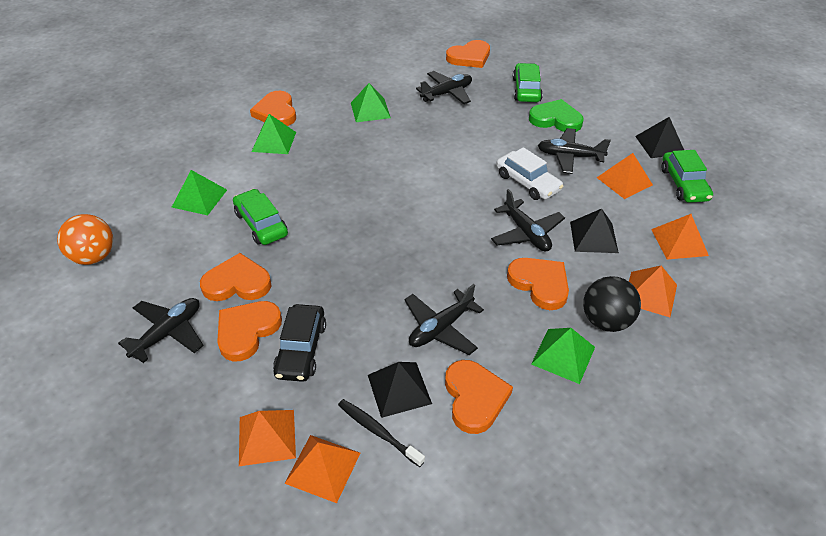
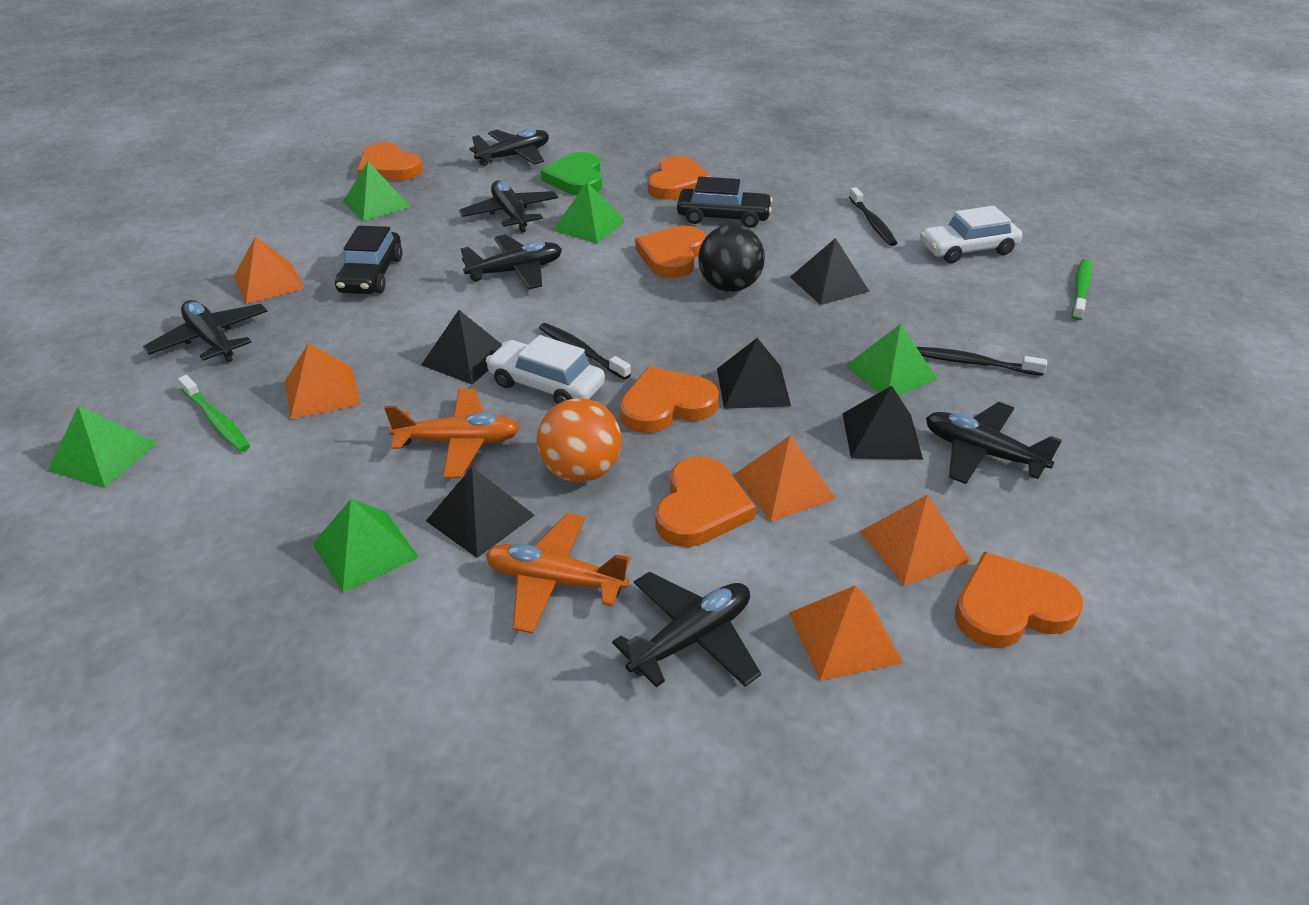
black car: 1 -> 2
black plane: 5 -> 6
black pyramid: 3 -> 5
black toothbrush: 1 -> 3
green car: 3 -> 0
green pyramid: 4 -> 5
green toothbrush: 0 -> 2
orange plane: 0 -> 2
white car: 1 -> 2

